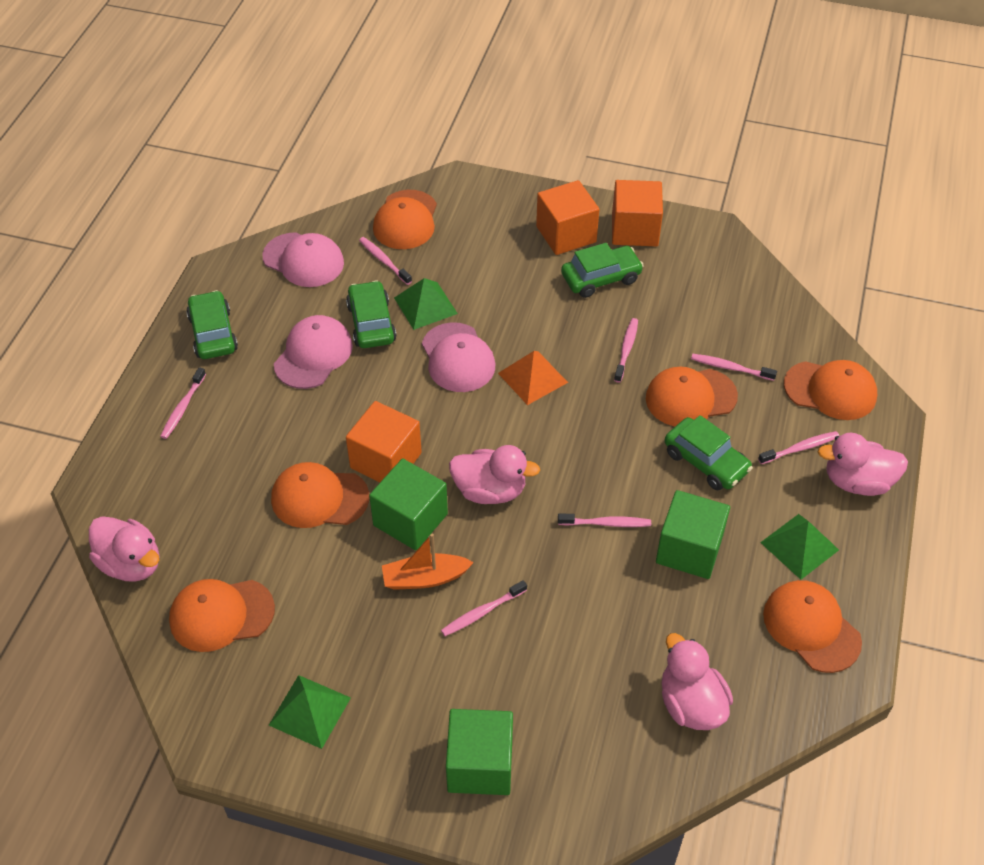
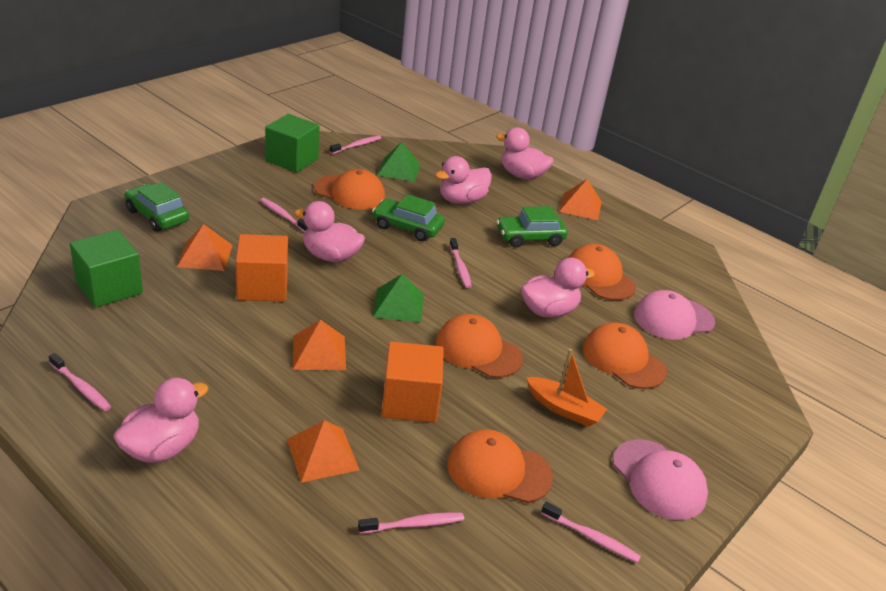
green car: 4 -> 3
green cube: 3 -> 2
green pyramid: 3 -> 2
orange cap: 6 -> 5
orange cube: 3 -> 2
orange pyramid: 1 -> 4
pink cap: 3 -> 2
pink duck: 4 -> 5
pink toothbrush: 7 -> 6

